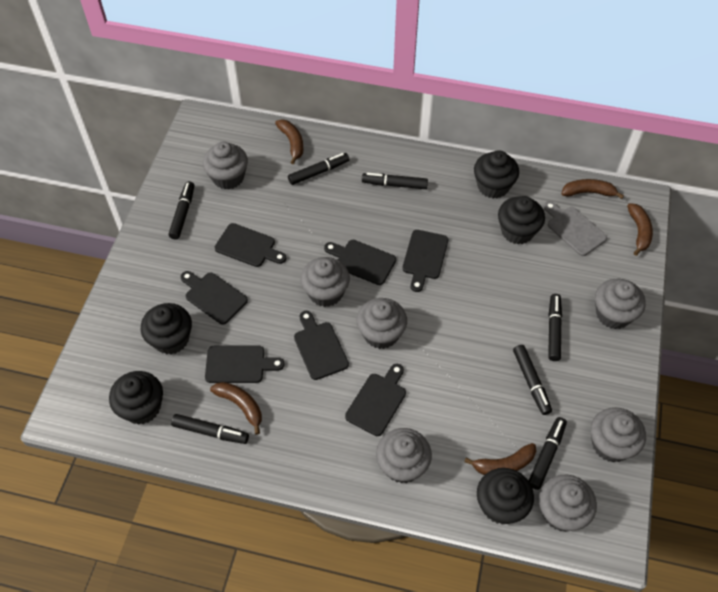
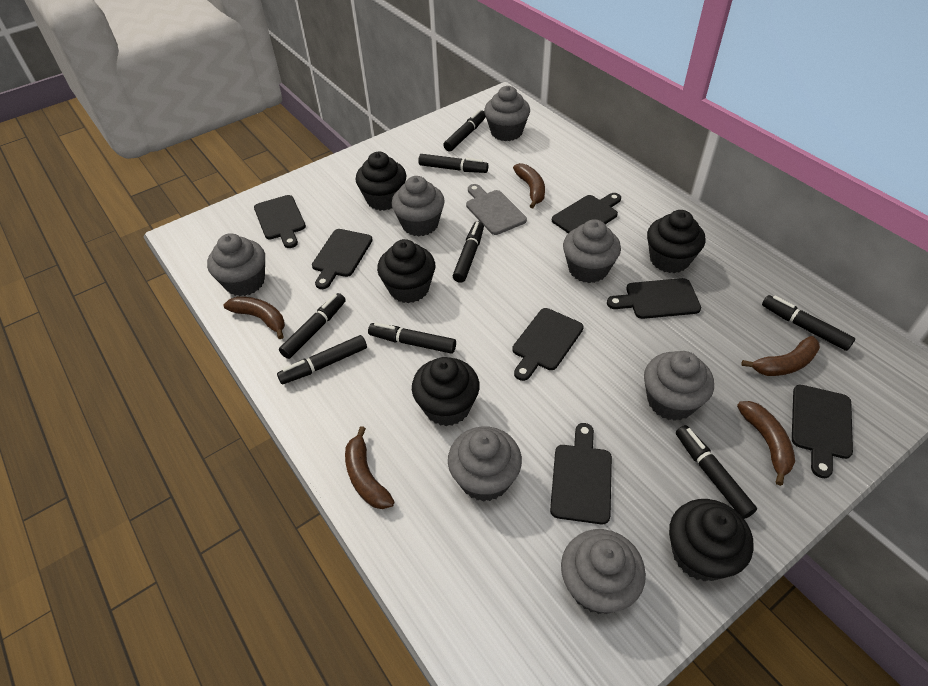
black marker: 7 -> 8

